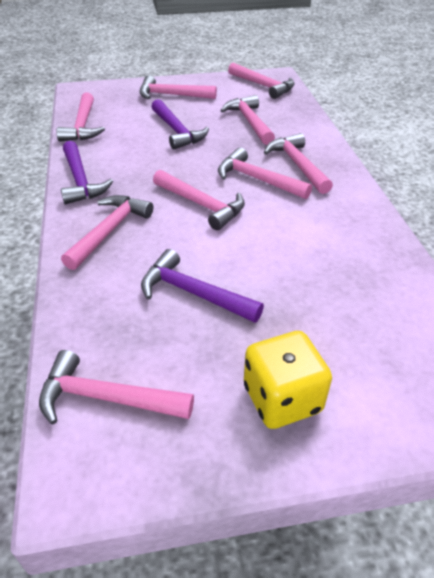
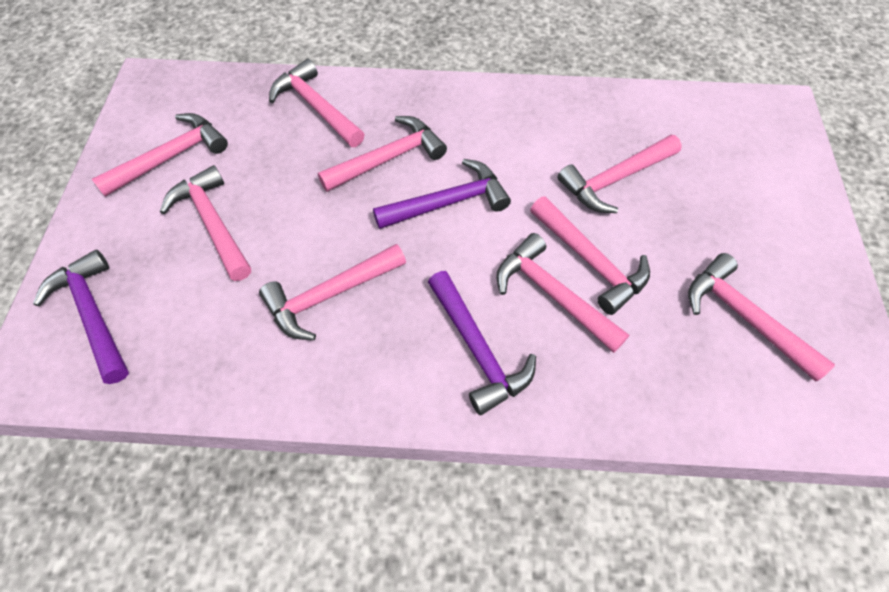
yellow dice: 1 -> 0

